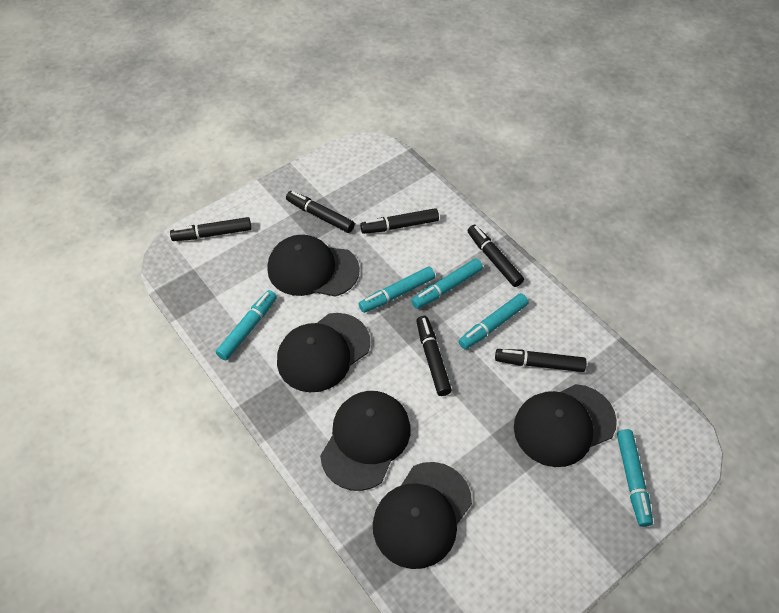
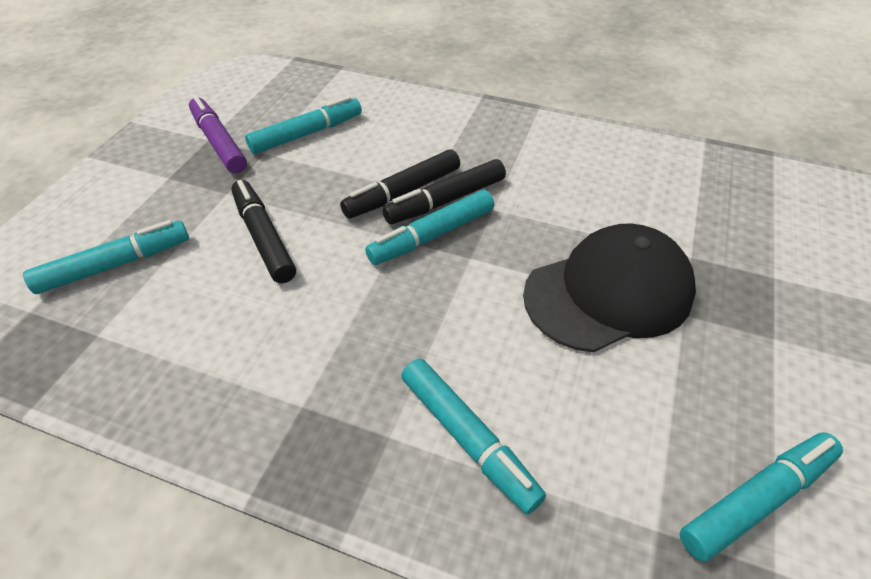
black cap: 5 -> 1
black marker: 6 -> 3
purple marker: 0 -> 1

